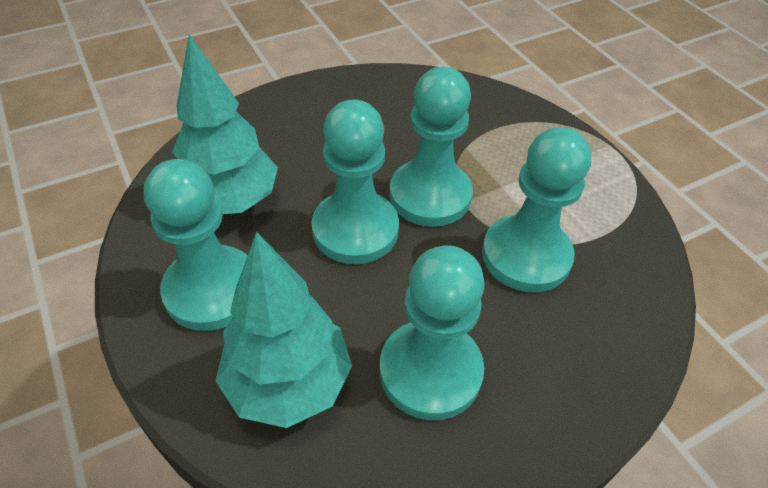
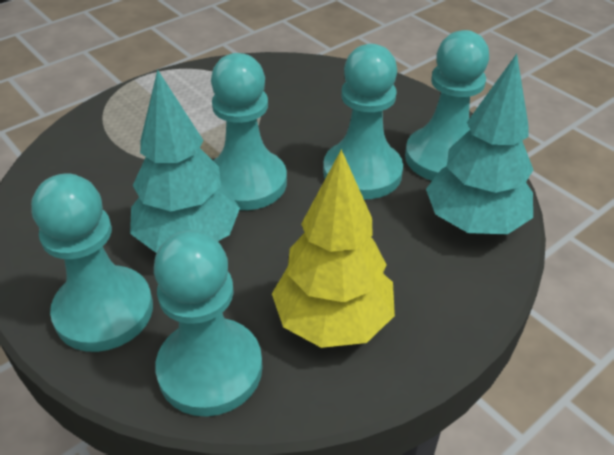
yellow tree: 0 -> 1

